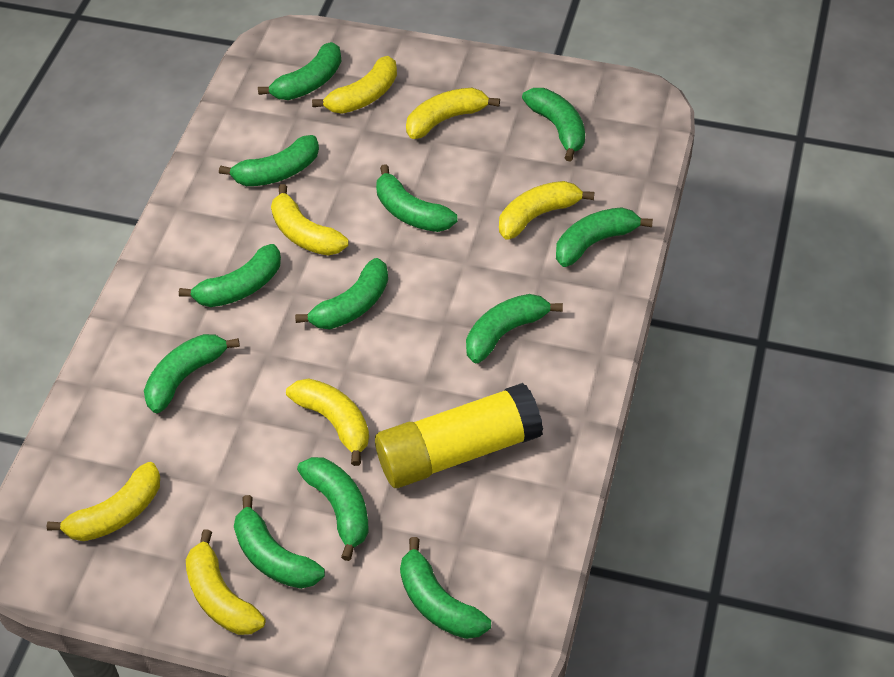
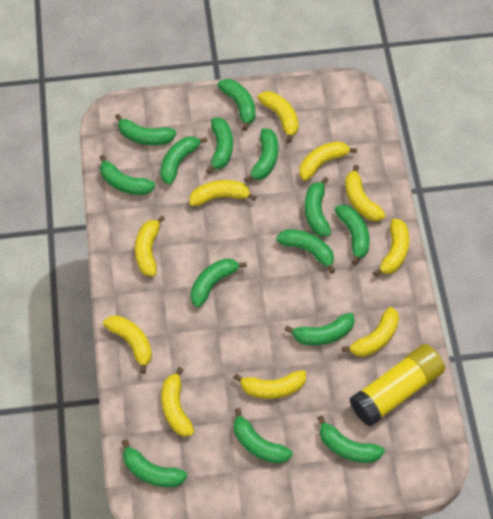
green banana: 12 -> 14
yellow banana: 7 -> 10

